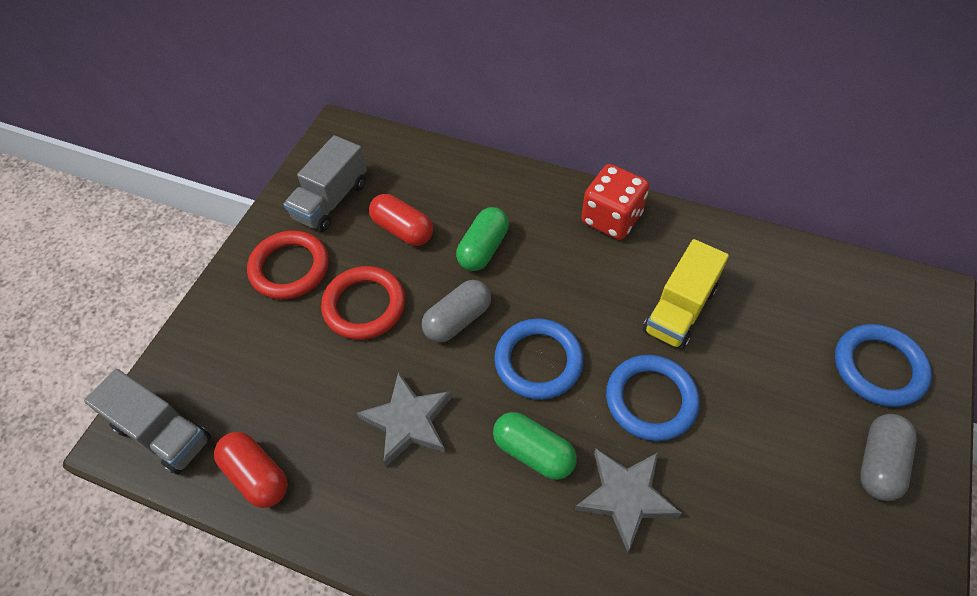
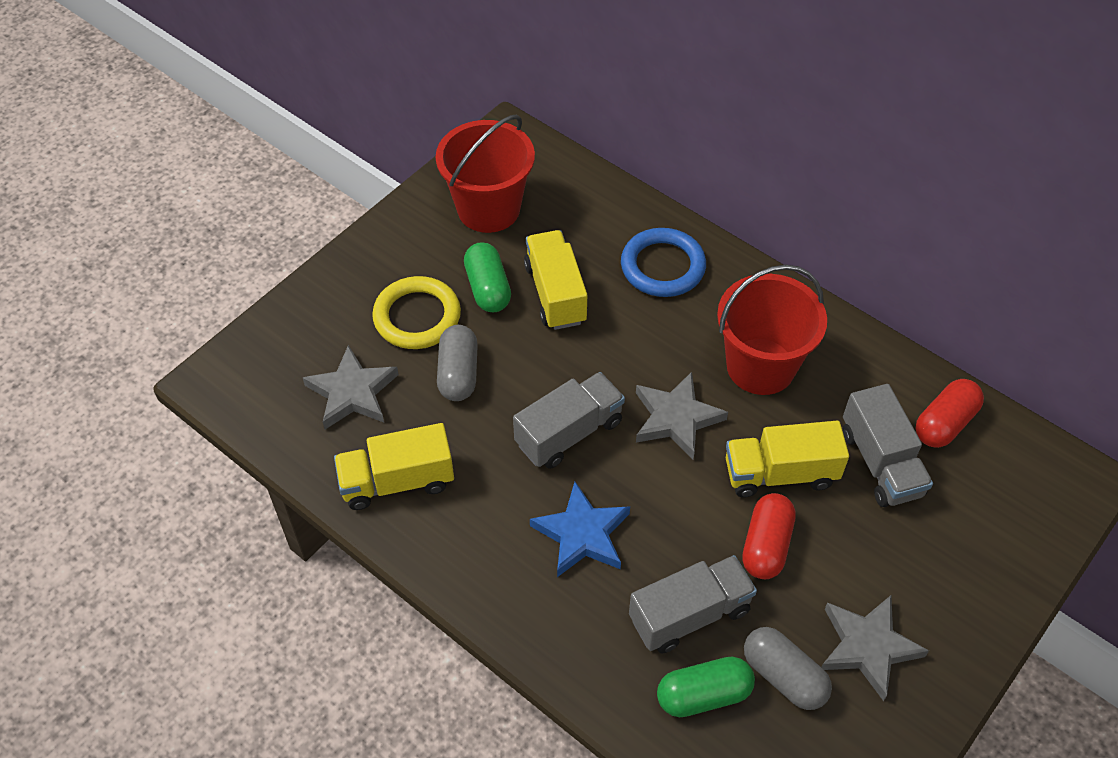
blue ring: 3 -> 1
blue star: 0 -> 1
grey star: 2 -> 3
grey truck: 2 -> 3
red bucket: 0 -> 2
red dice: 1 -> 0
red ring: 2 -> 0
yellow ring: 0 -> 1
yellow truck: 1 -> 3

